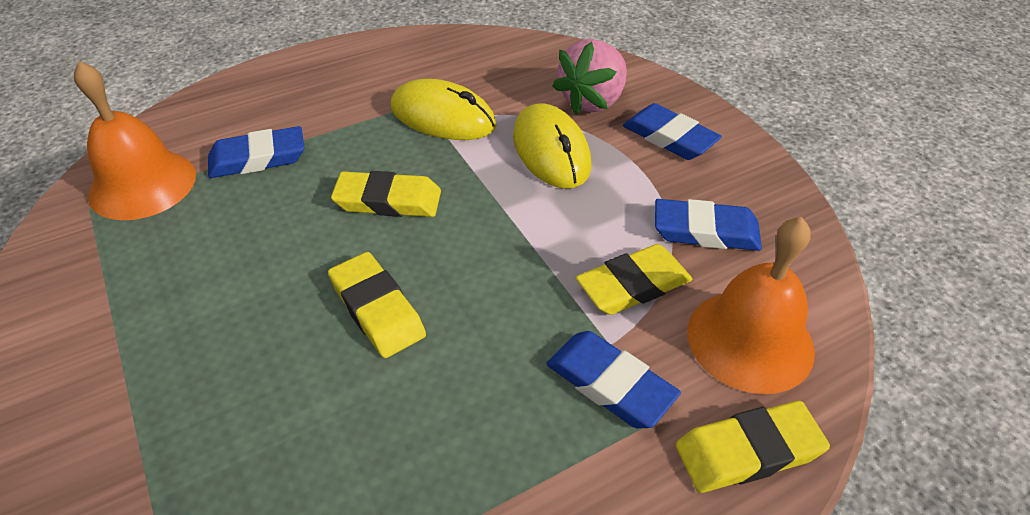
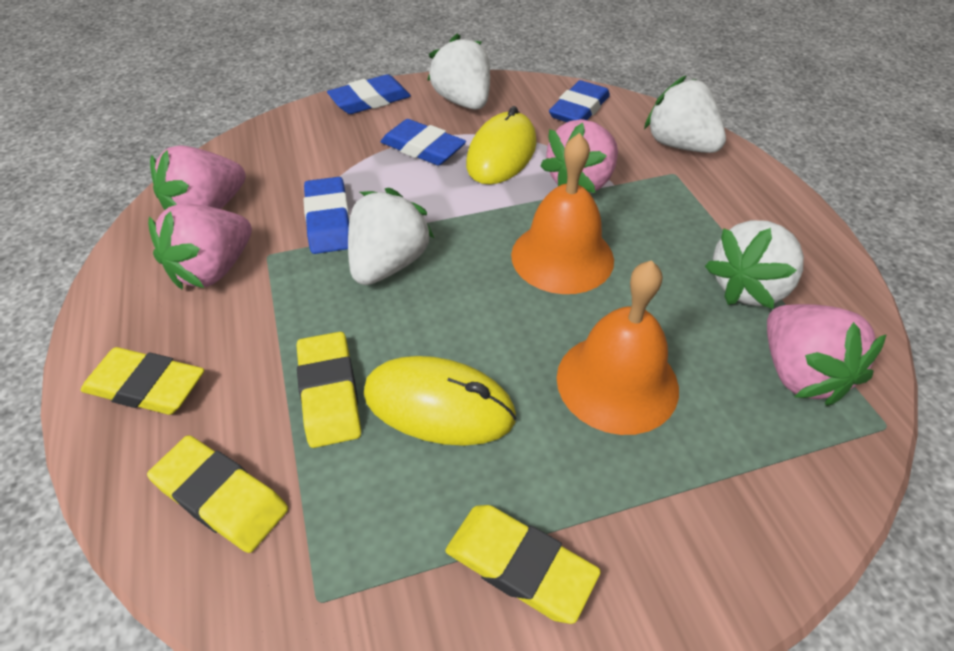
pink strawberry: 1 -> 4
white strawberry: 0 -> 4

